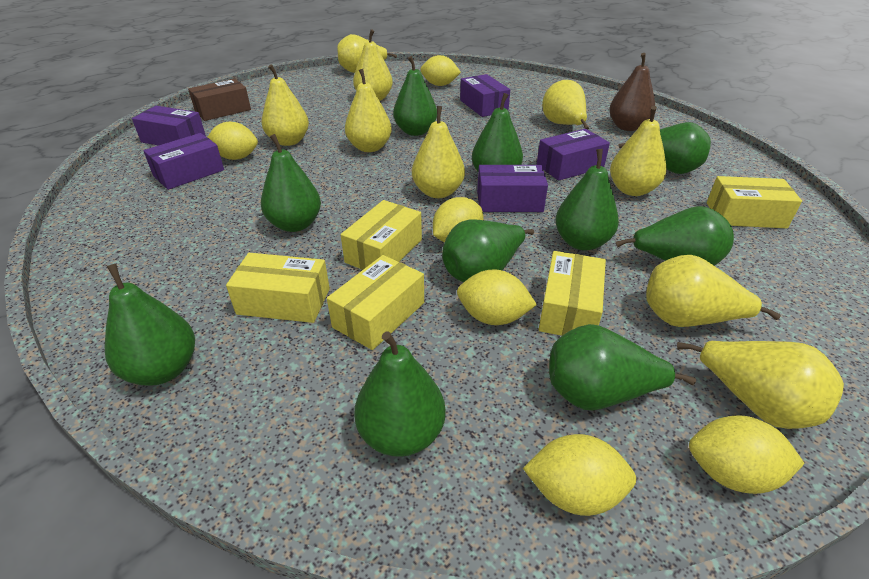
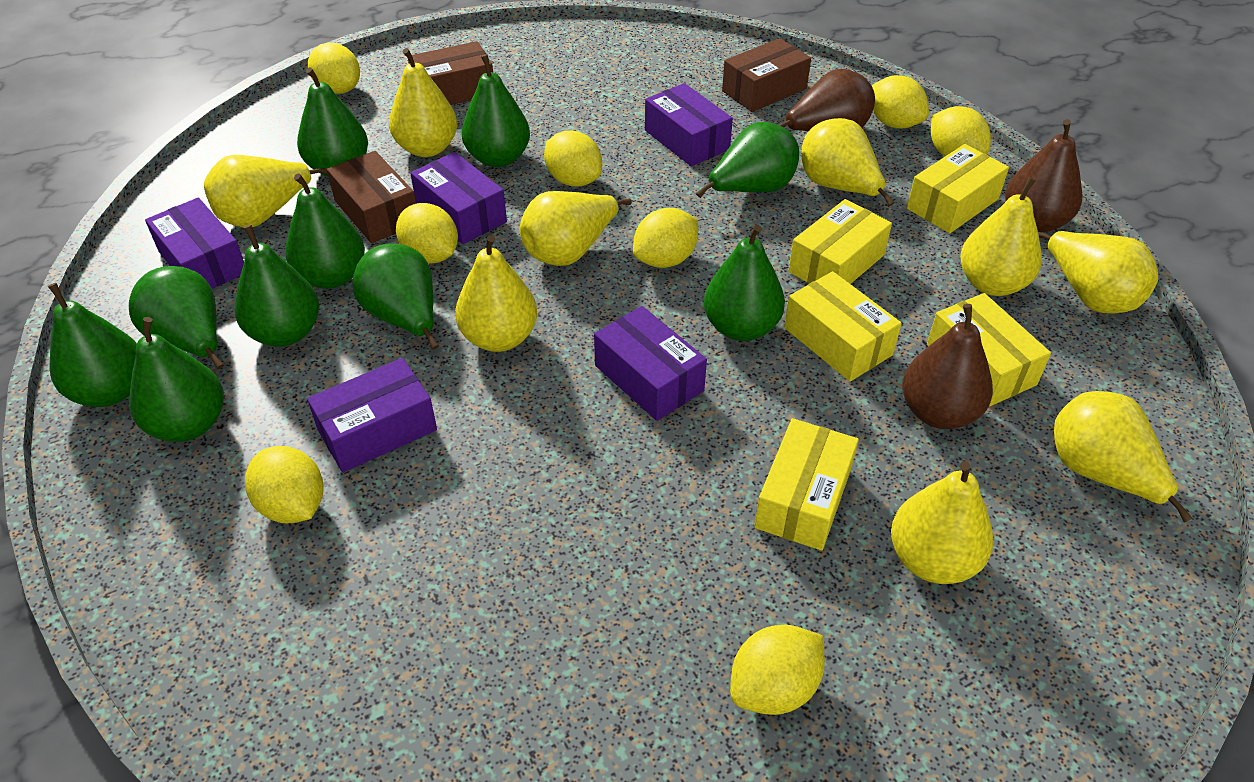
brown box: 1 -> 3
brown pear: 1 -> 3
yellow lemon: 6 -> 8

